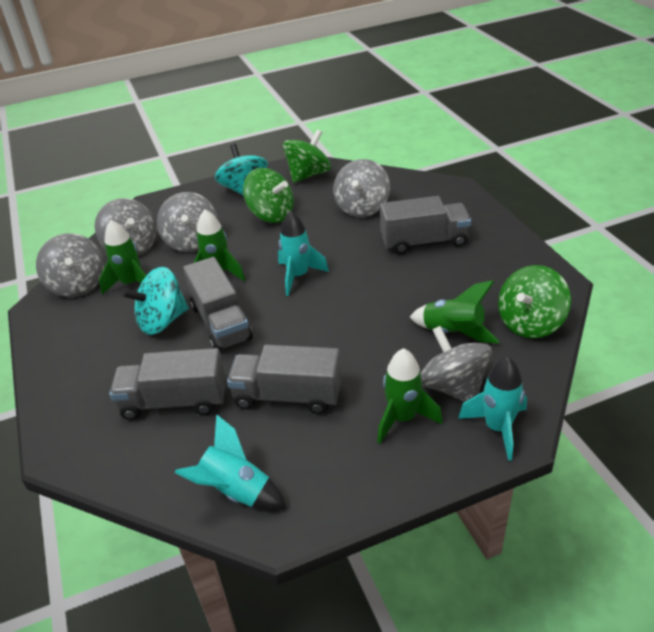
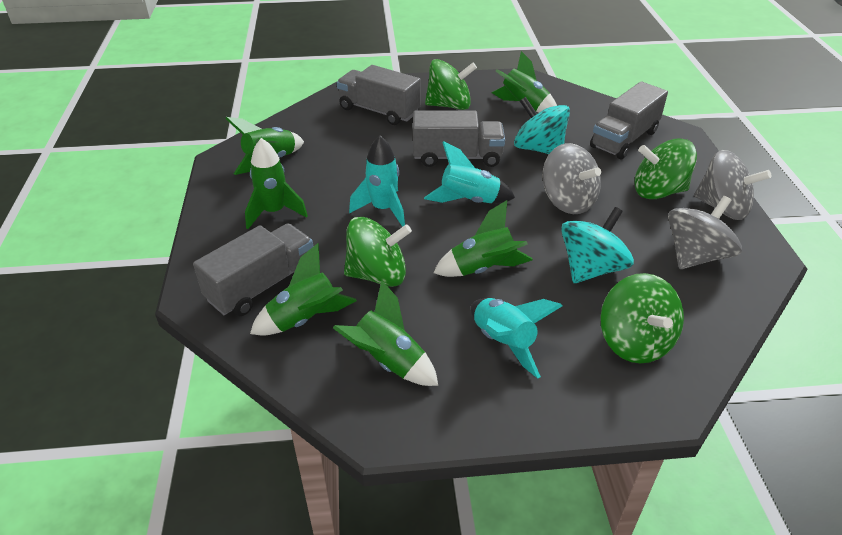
green rocket: 4 -> 6
green spinning top: 3 -> 4
grey spinning top: 5 -> 3

